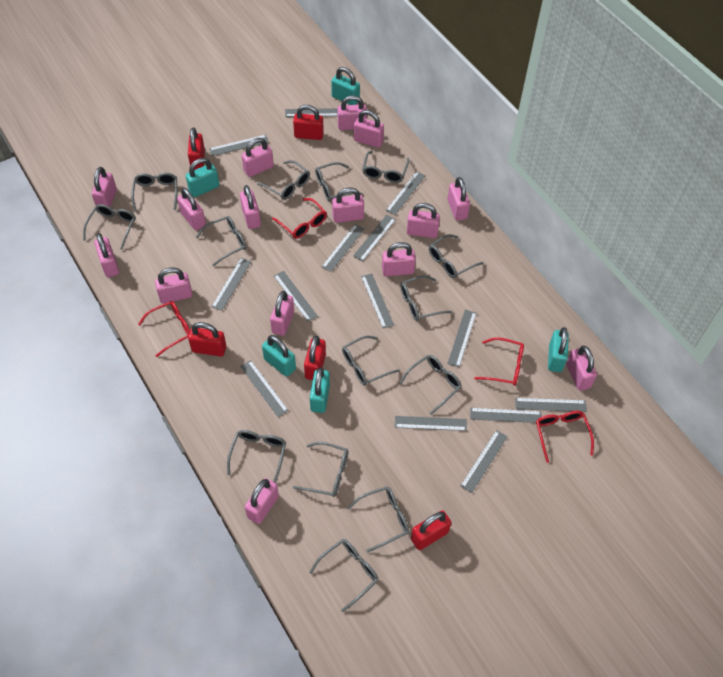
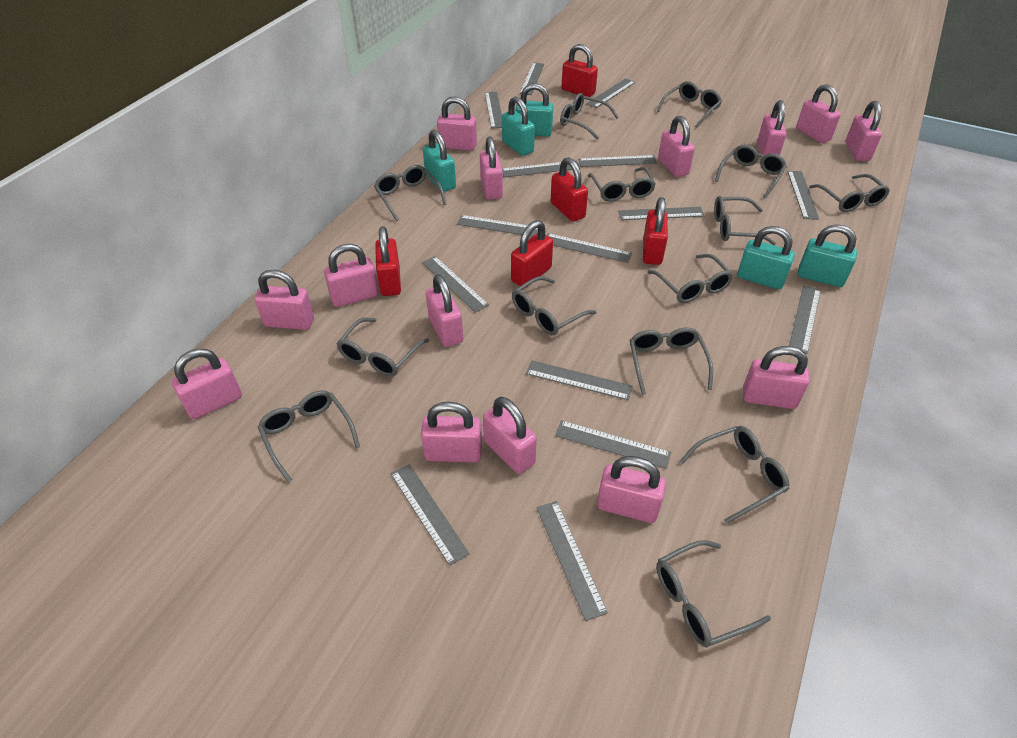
grey ruler: 14 -> 15
pink padlock: 15 -> 14
red glasses: 4 -> 0

